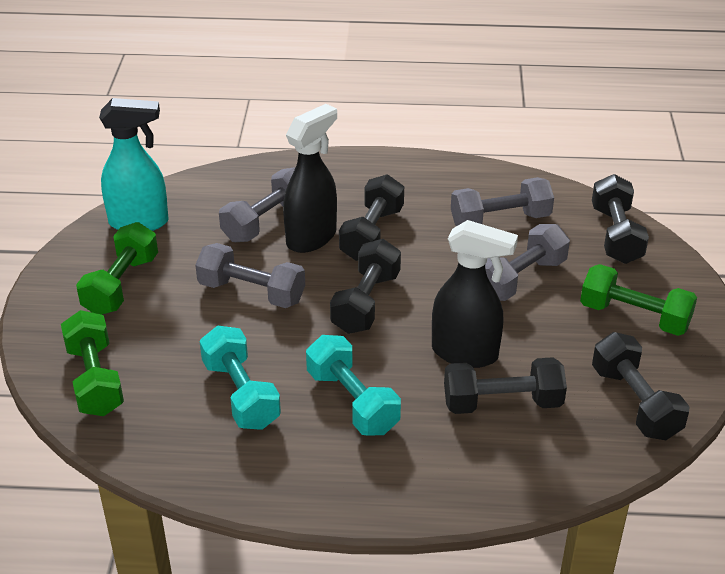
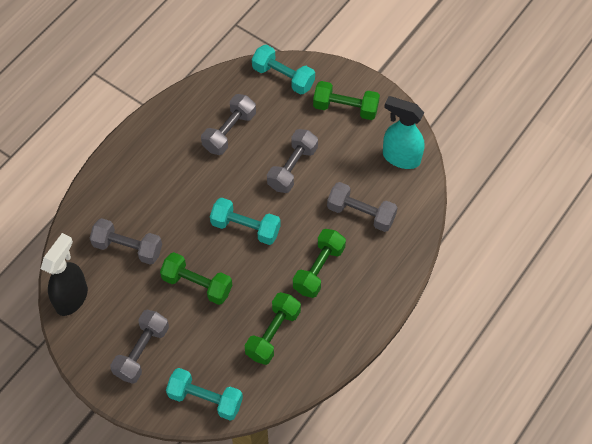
black dumbbell: 5 -> 0
black spray bottle: 2 -> 1
green dumbbell: 3 -> 4
grey dumbbell: 4 -> 5
turquoise dumbbell: 2 -> 3

